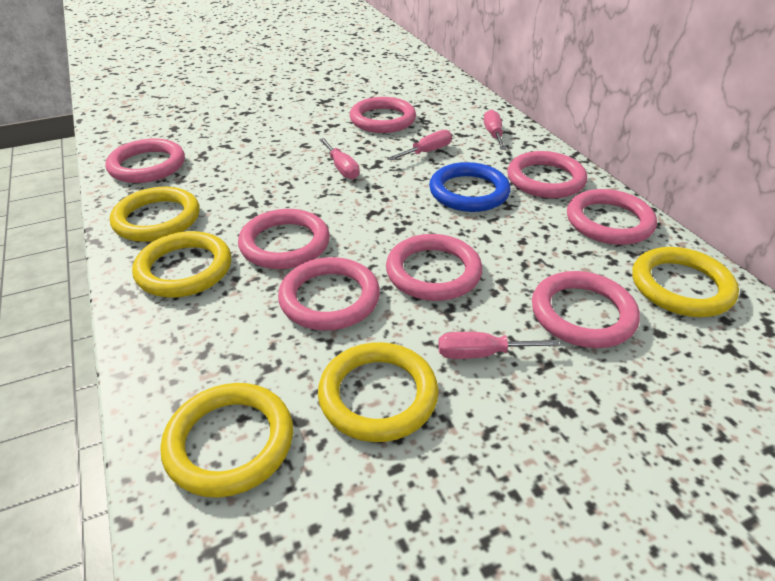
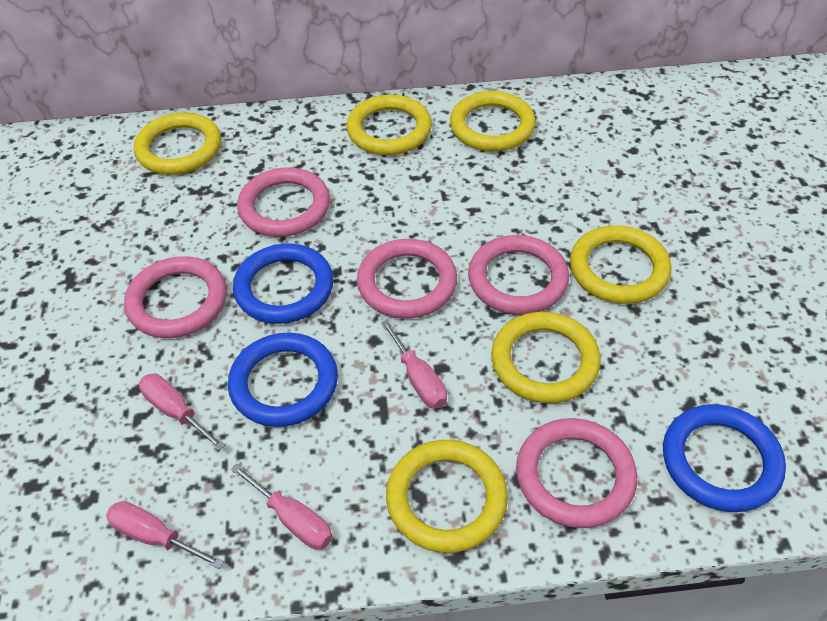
blue ring: 1 -> 3
pink ring: 8 -> 5
yellow ring: 5 -> 6

